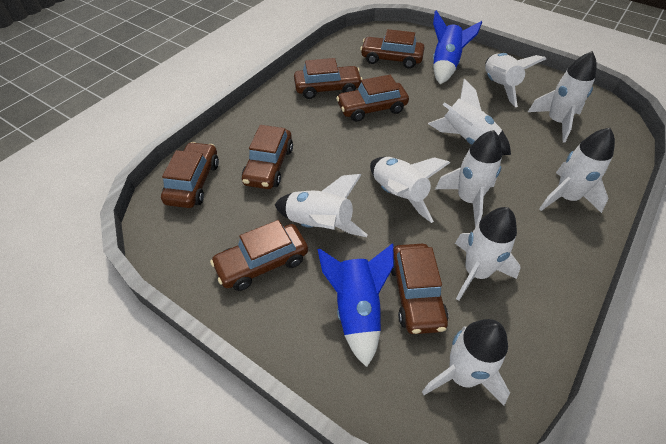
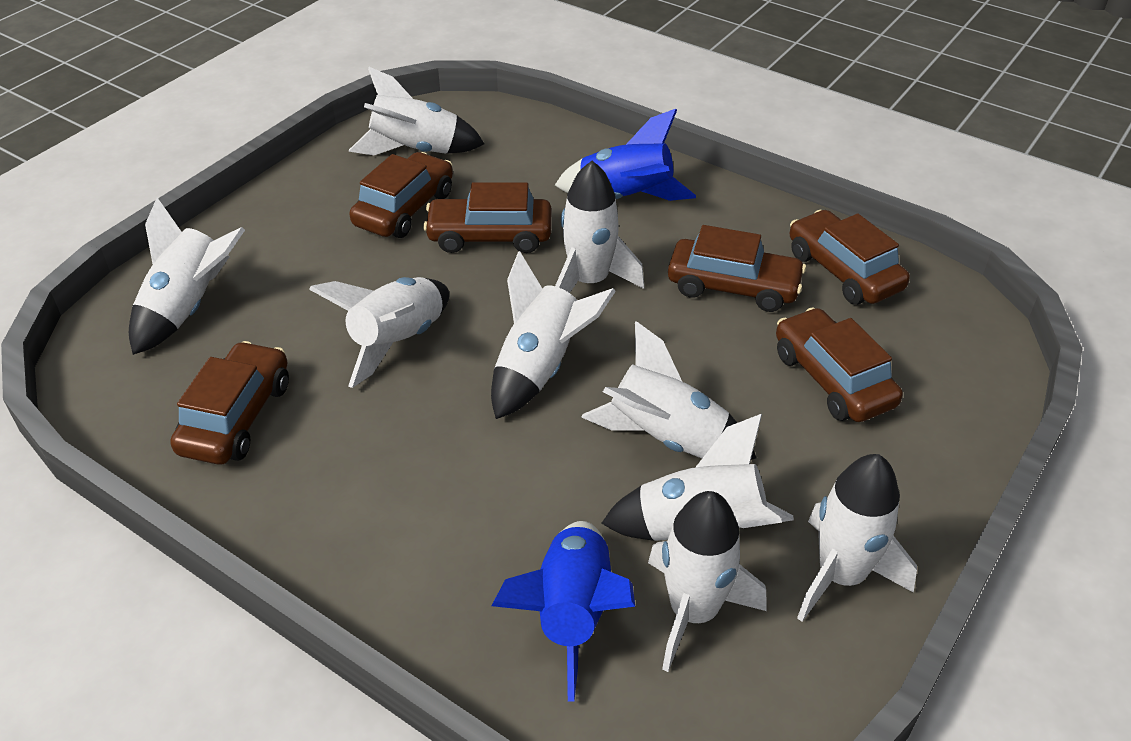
brown car: 7 -> 6

